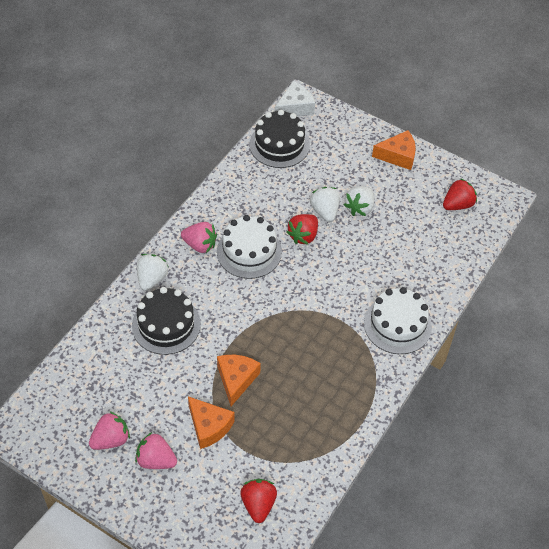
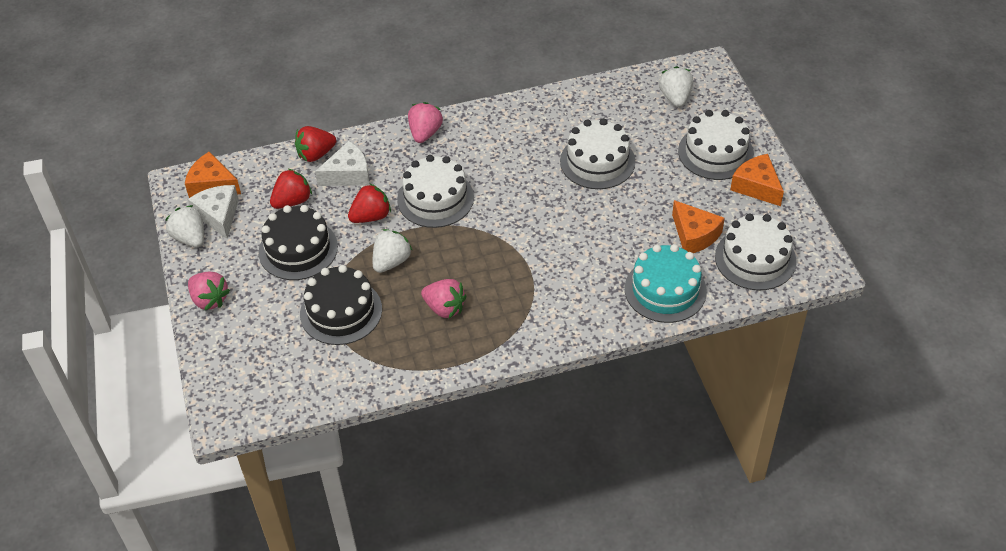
turquoise cake: 0 -> 1
white cake: 2 -> 4
white cheese: 1 -> 2

